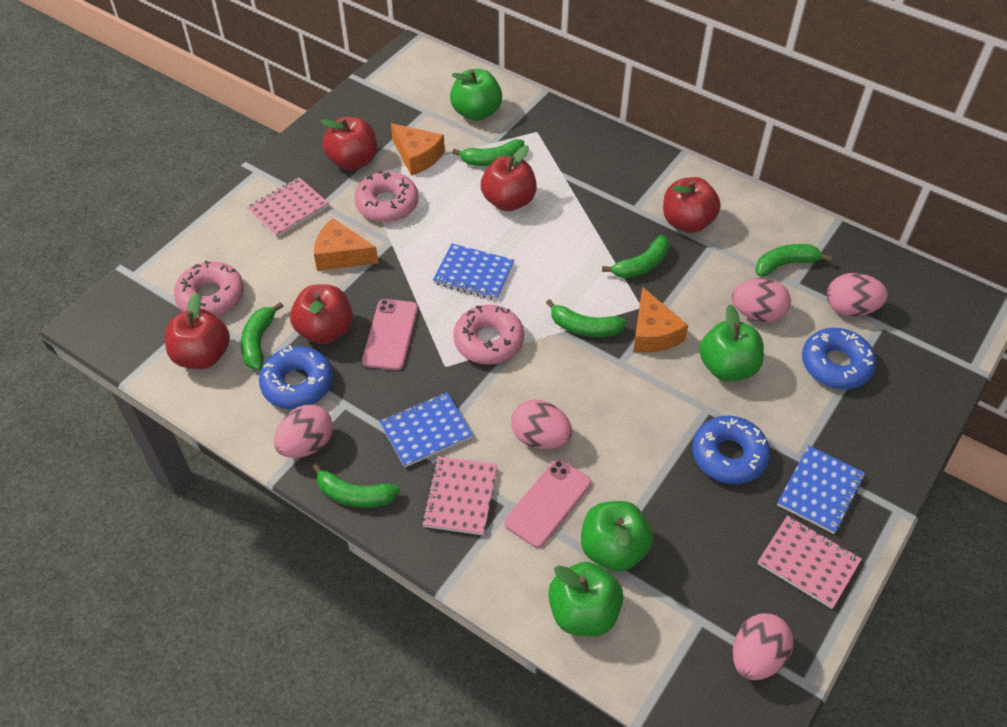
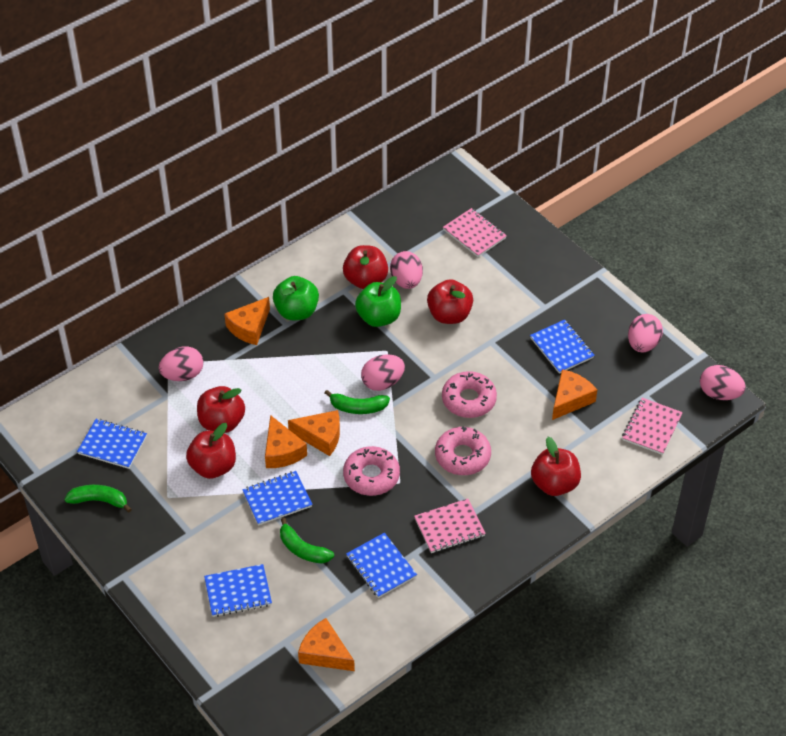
blue donut: 3 -> 0
blue notebook: 3 -> 5
green apple: 4 -> 2
green banana: 6 -> 3
orange cheese: 3 -> 5
pink phone: 2 -> 0

